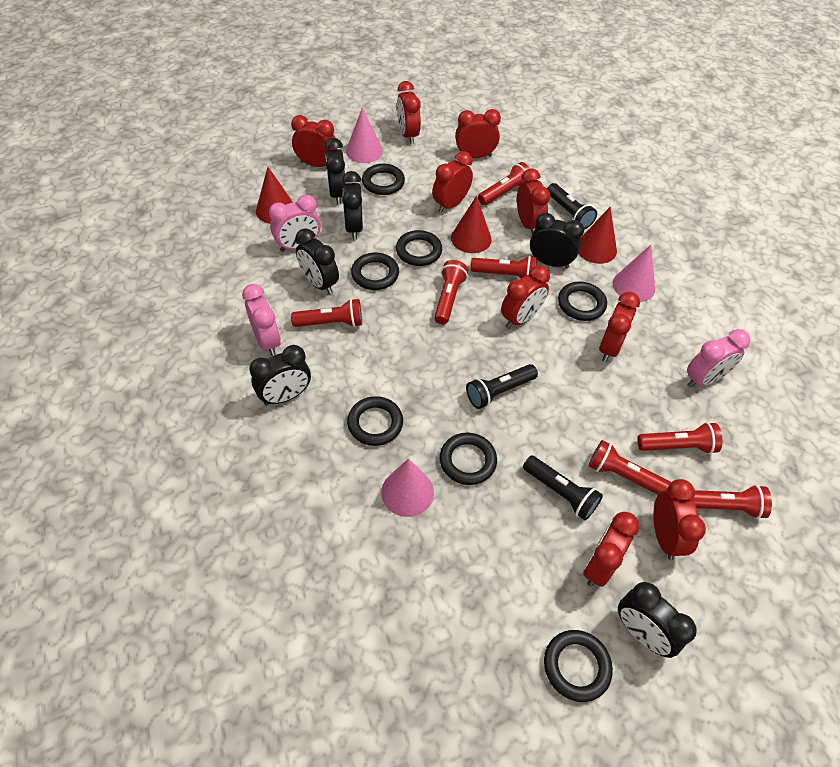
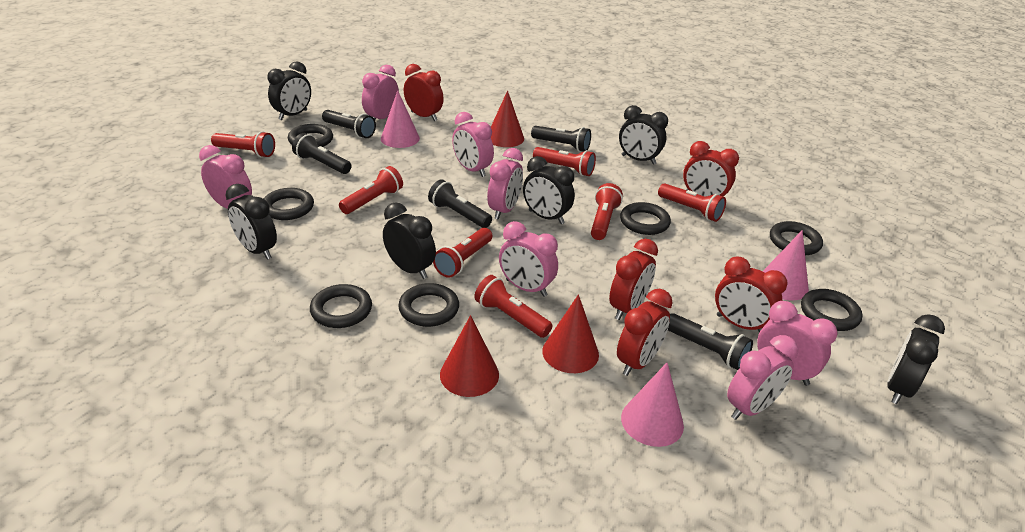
black flashlight: 3 -> 5
pink clock: 3 -> 7
red clock: 9 -> 5

